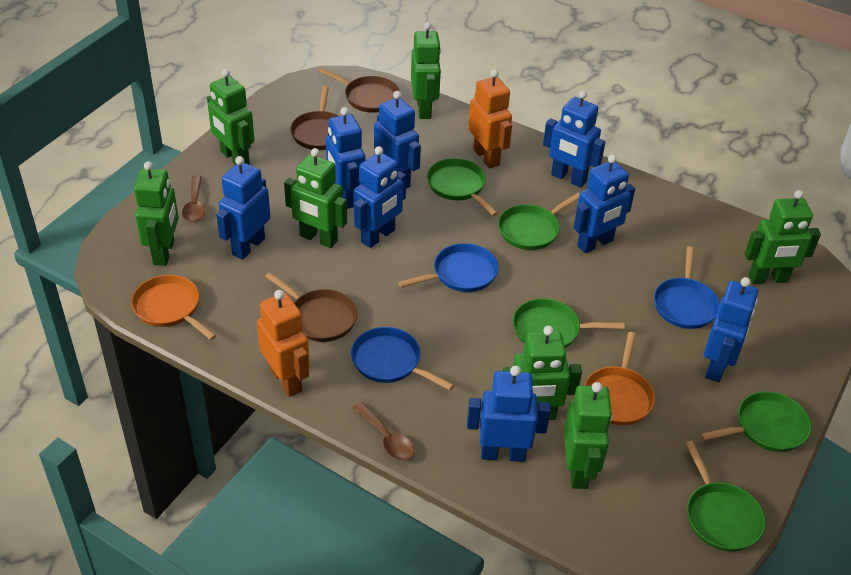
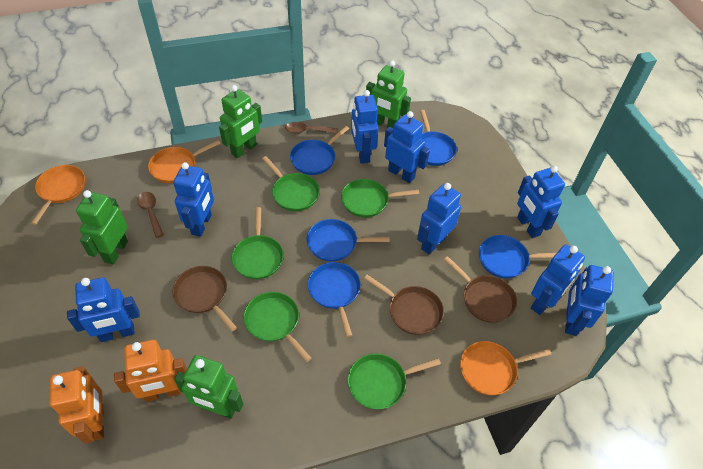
blue pan: 3 -> 5
green robot: 7 -> 4
orange pan: 2 -> 3

